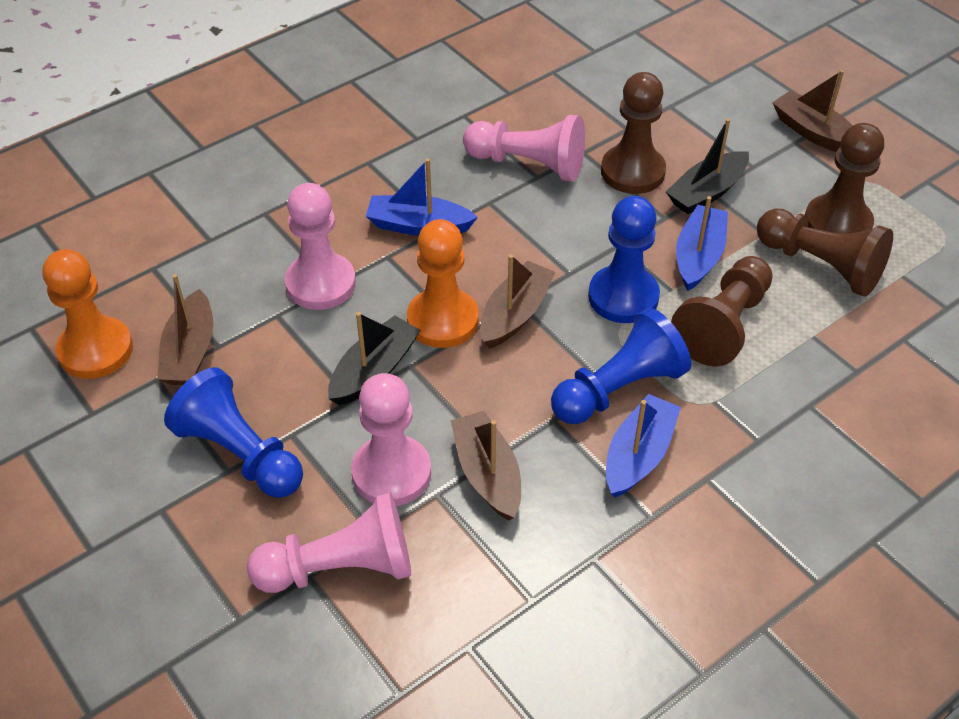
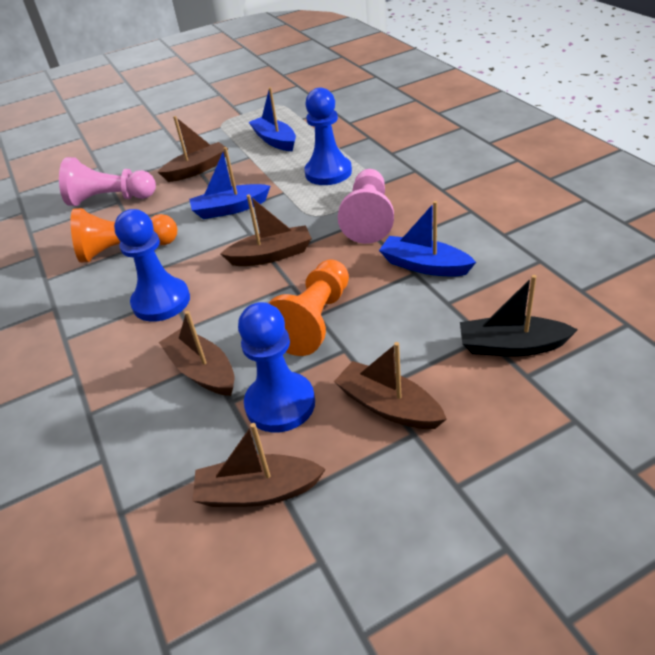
black boat: 2 -> 1
brown boat: 4 -> 5
brown pawn: 4 -> 0
pink pawn: 4 -> 2

